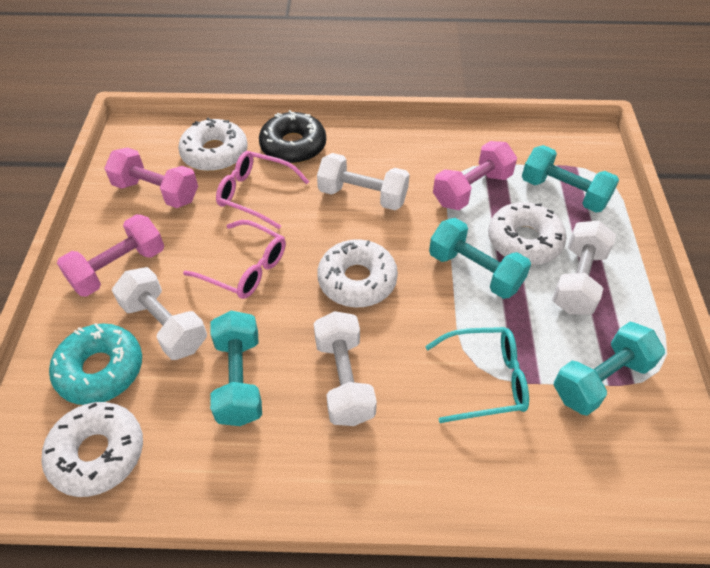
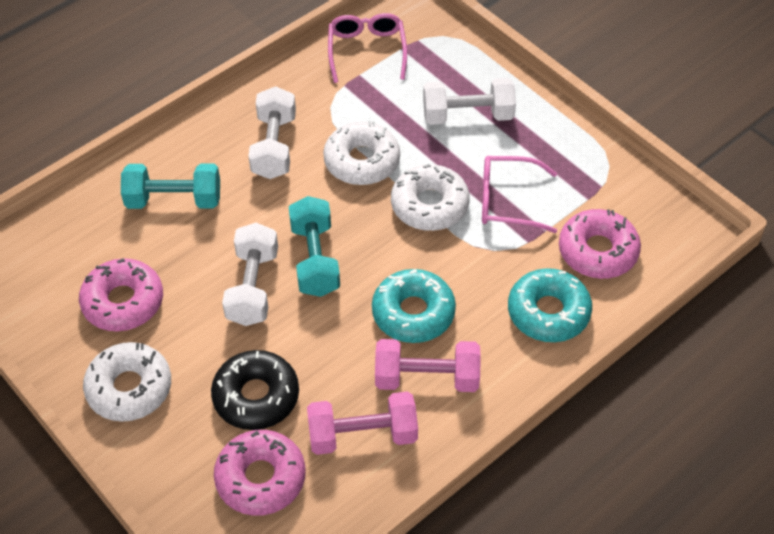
pink donut: 0 -> 3
pink dumbbell: 3 -> 2
turquoise donut: 1 -> 2
turquoise dumbbell: 4 -> 2
turquoise glasses: 1 -> 0
white donut: 4 -> 3
white dumbbell: 4 -> 3

